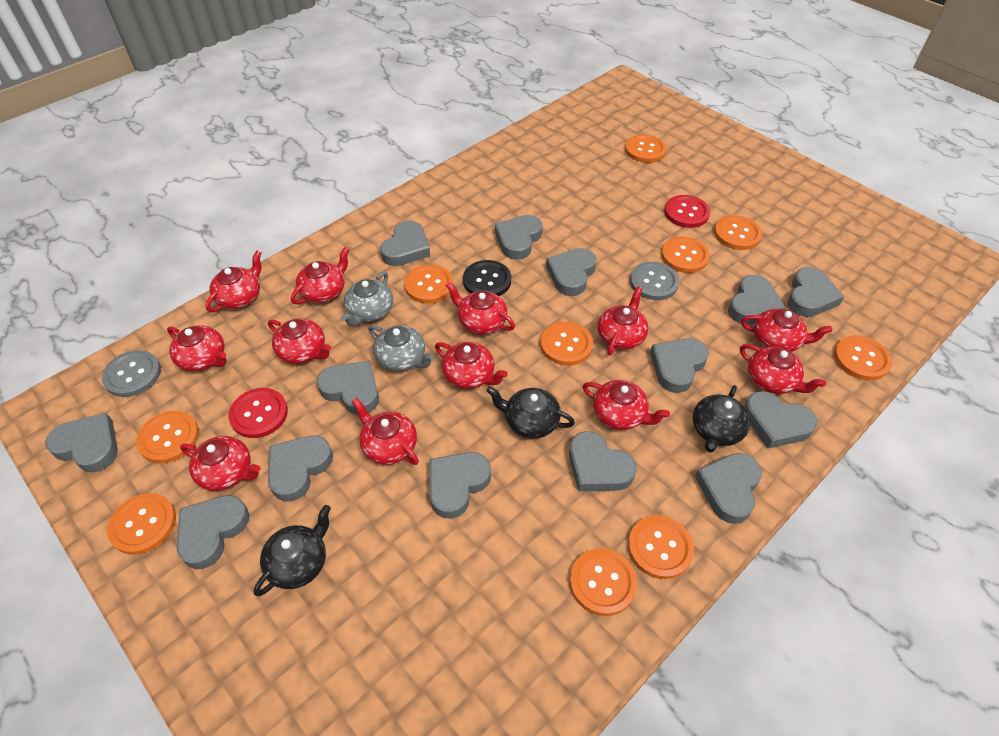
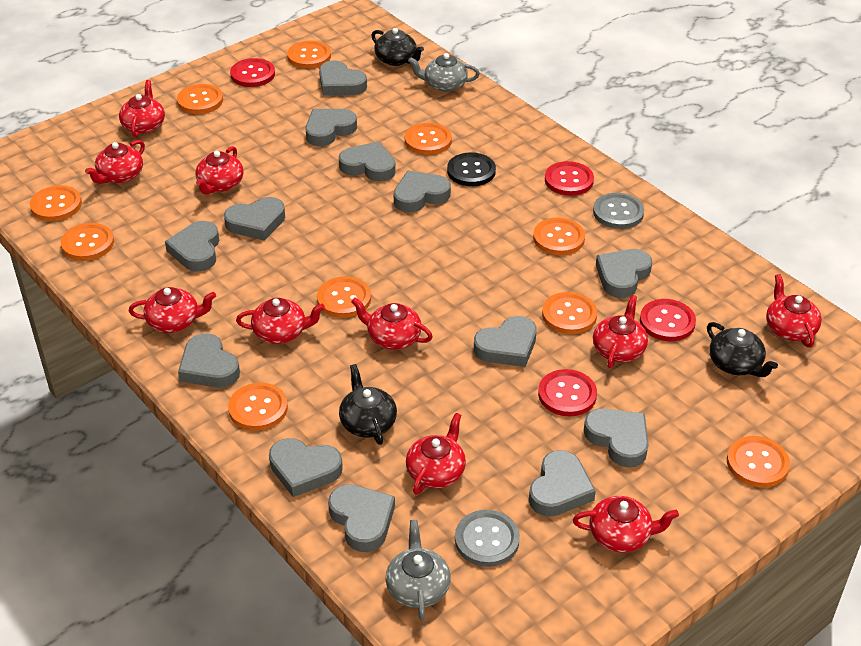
grey heart: 14 -> 13
red button: 2 -> 4
red teapot: 12 -> 10

